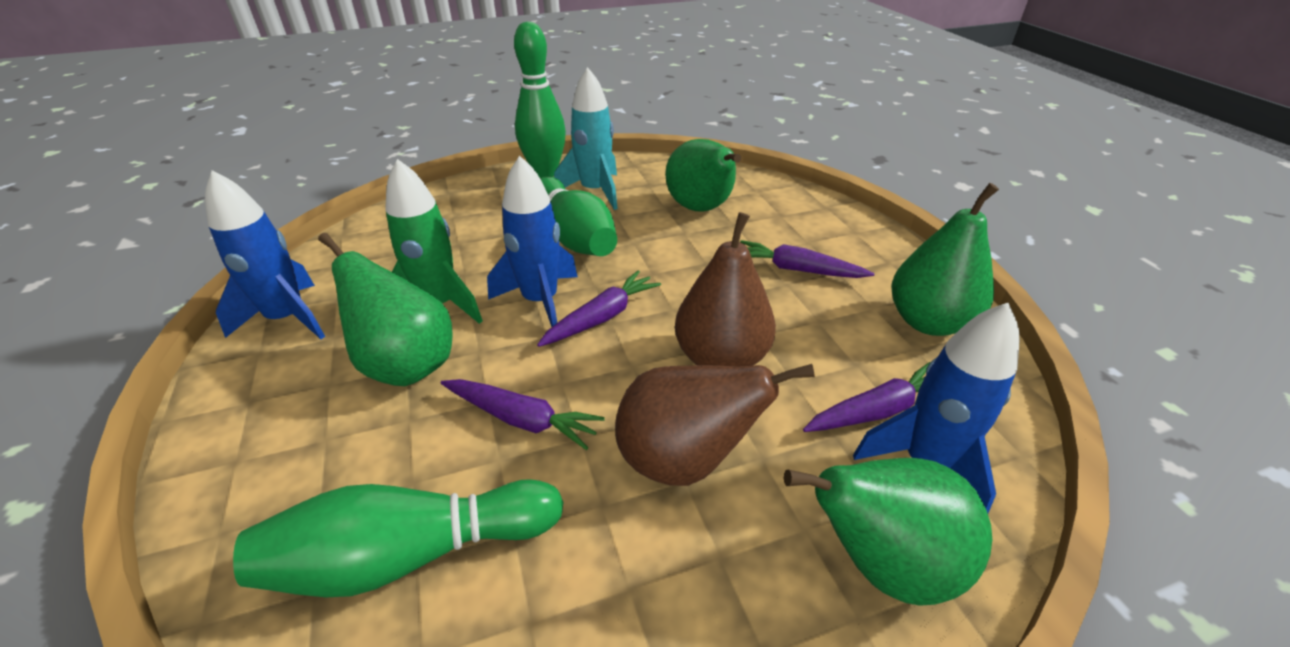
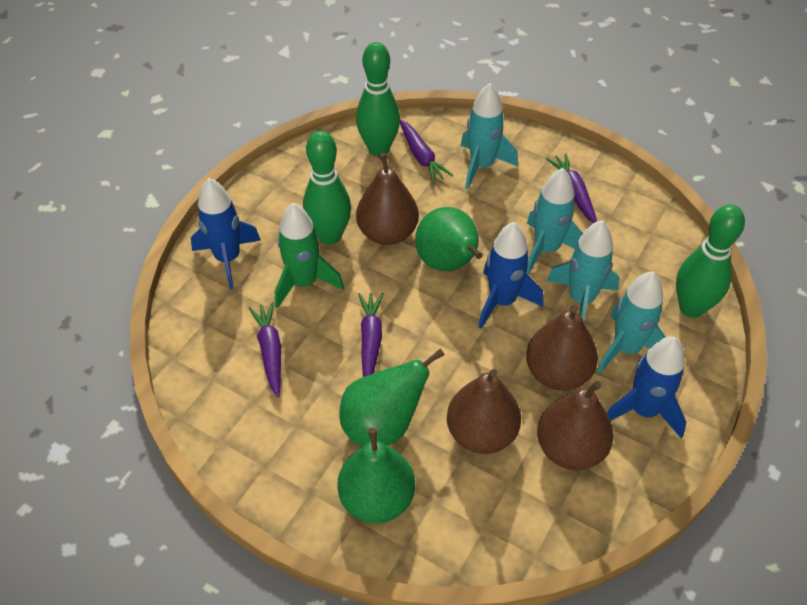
brown pear: 2 -> 4
green pear: 4 -> 3
turquoise rocket: 1 -> 4

